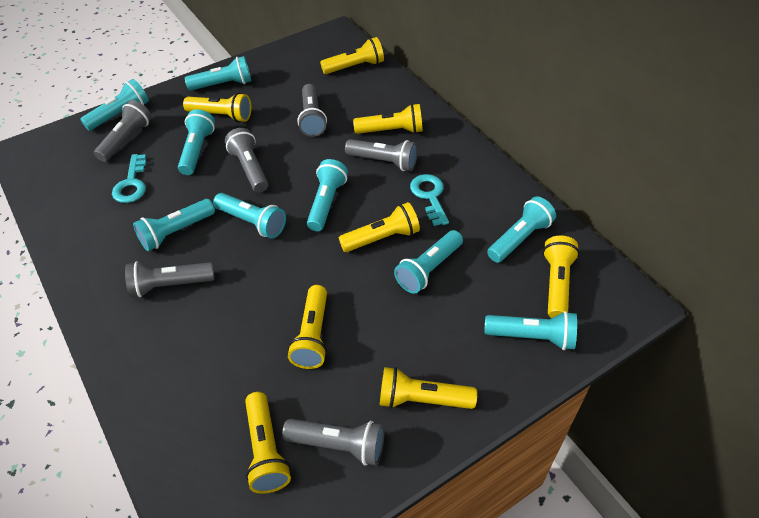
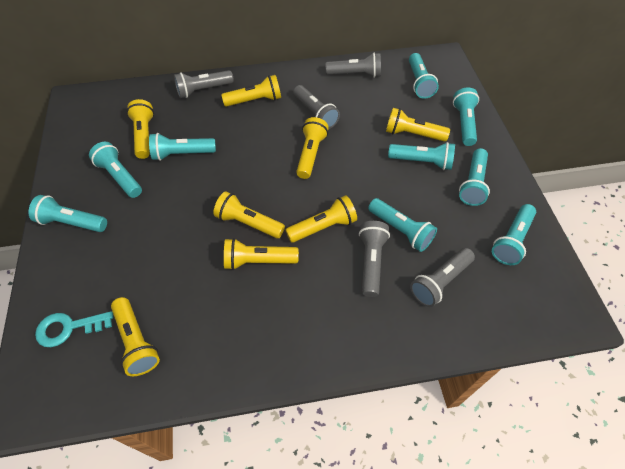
grey flashlight: 6 -> 5
turquoise key: 2 -> 1

